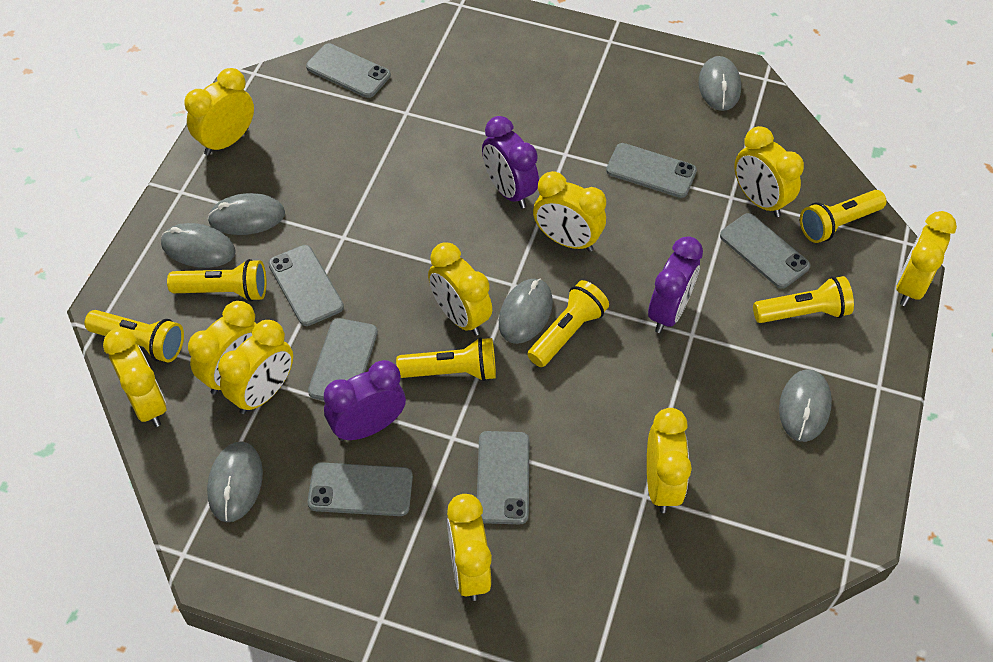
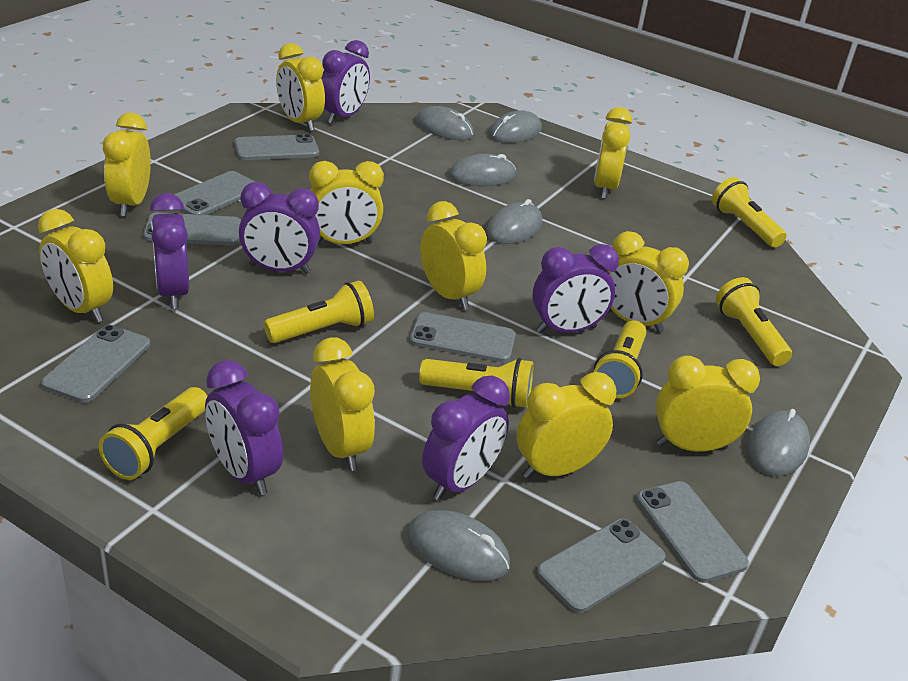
purple clock: 3 -> 6

